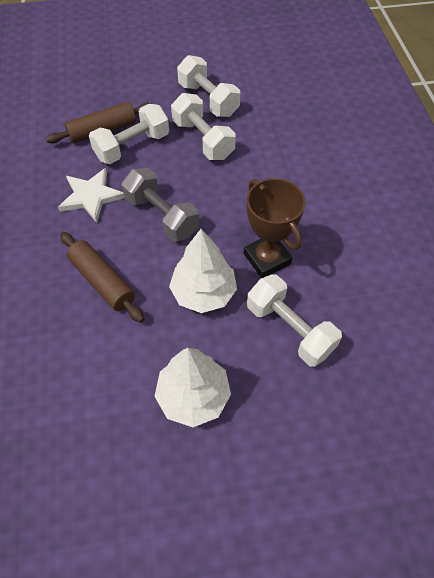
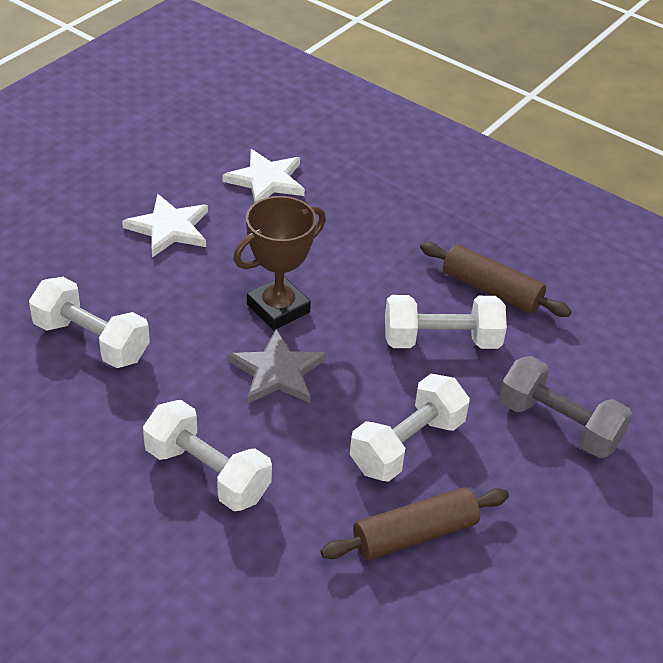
grey star: 0 -> 1
white star: 1 -> 2
white tree: 2 -> 0

